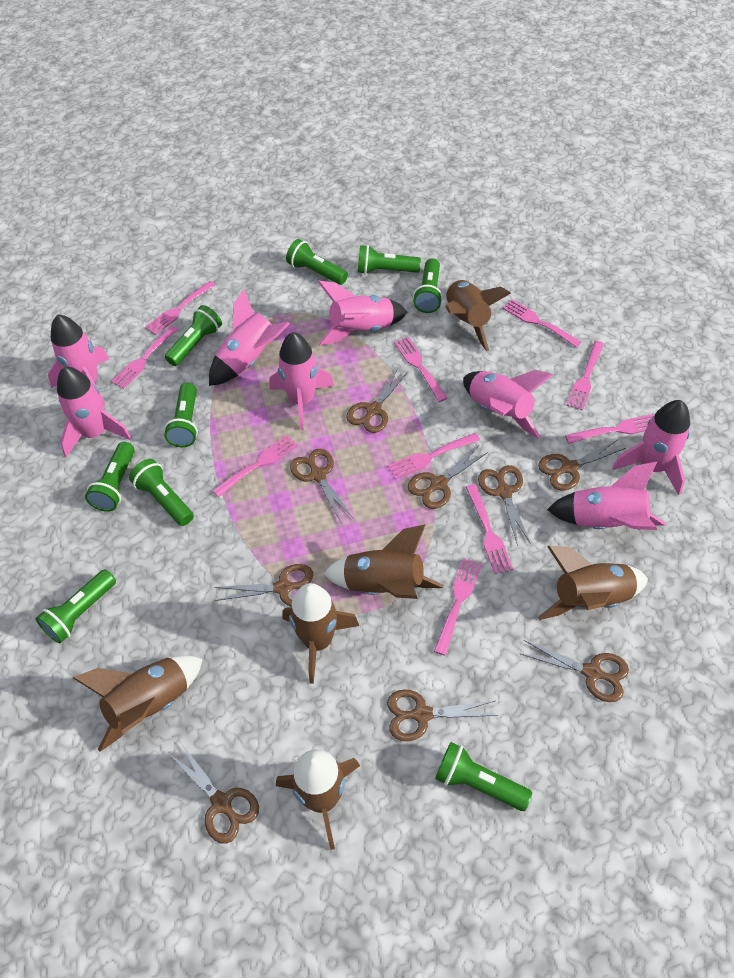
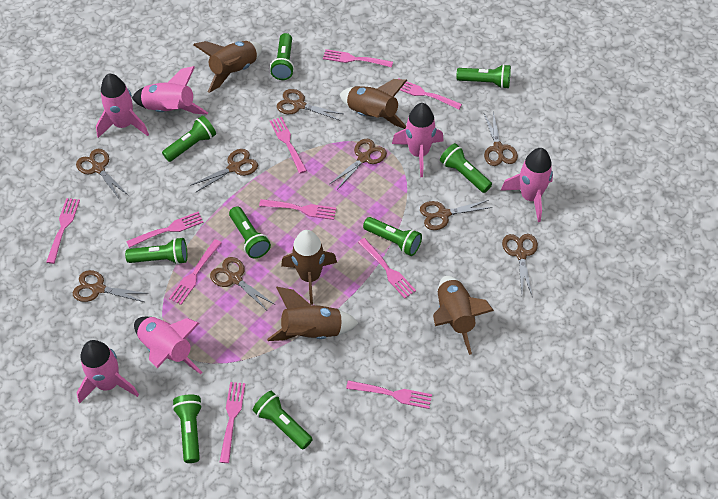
brown rocket: 6 -> 5
pink rocket: 8 -> 6

